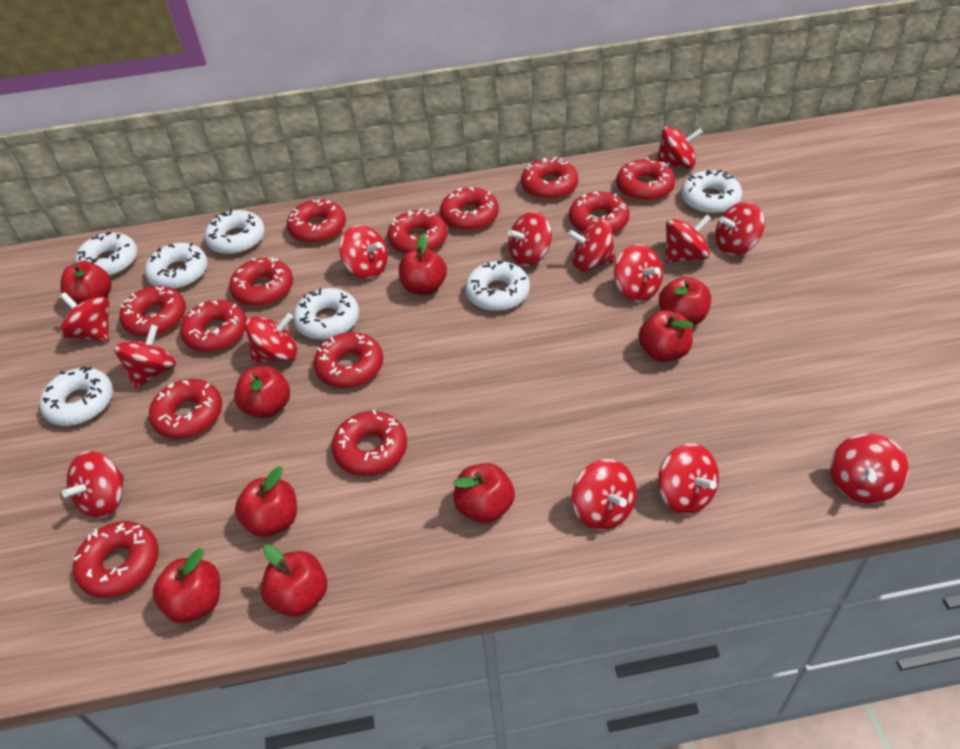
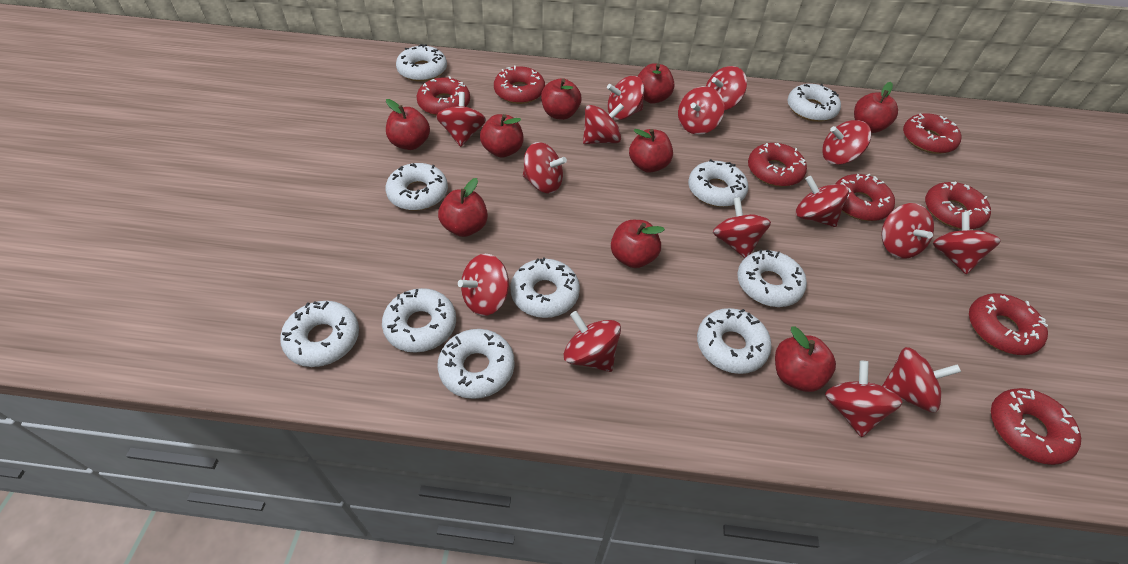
red donut: 13 -> 8
red spinning top: 14 -> 15
white donut: 7 -> 10

